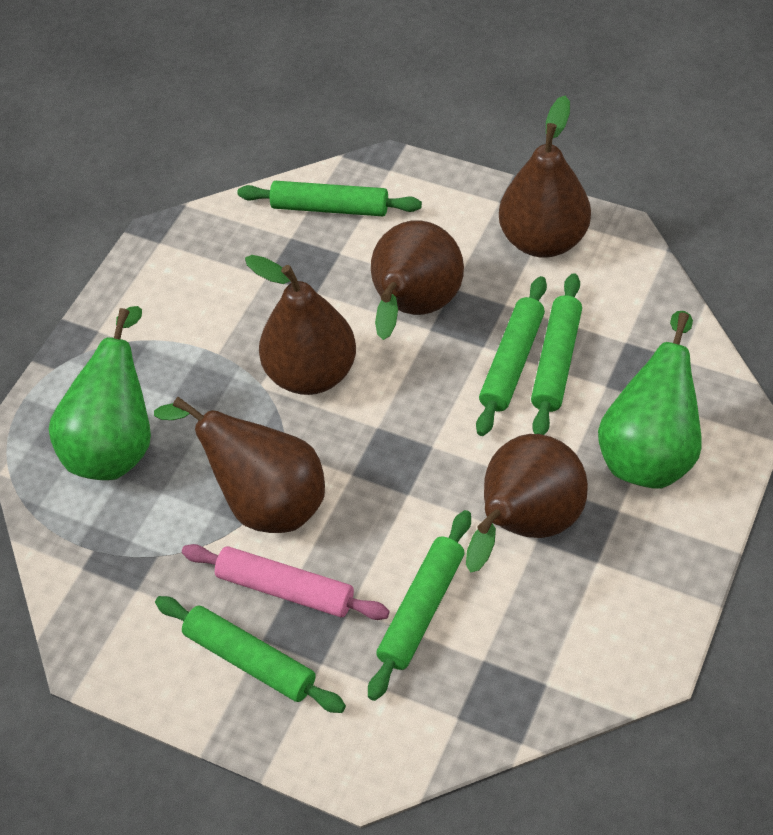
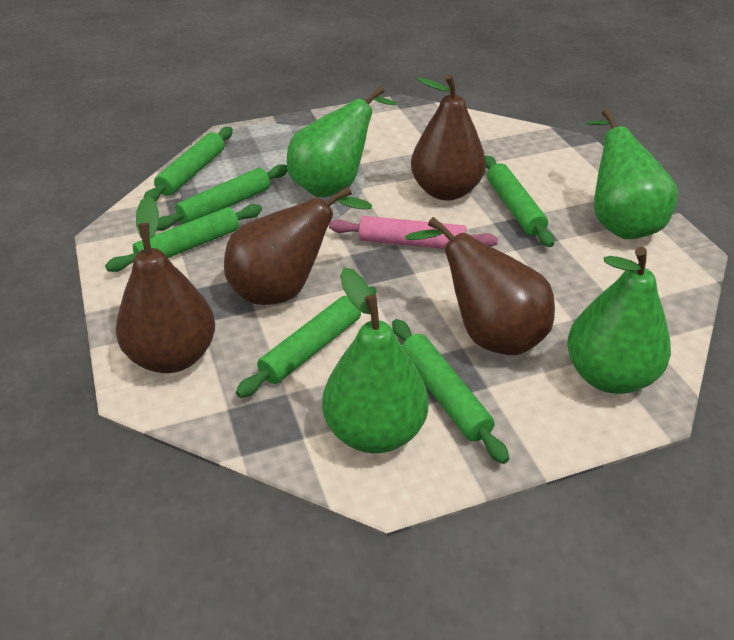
brown pear: 5 -> 4
green pear: 2 -> 4
green rolling pin: 5 -> 6

